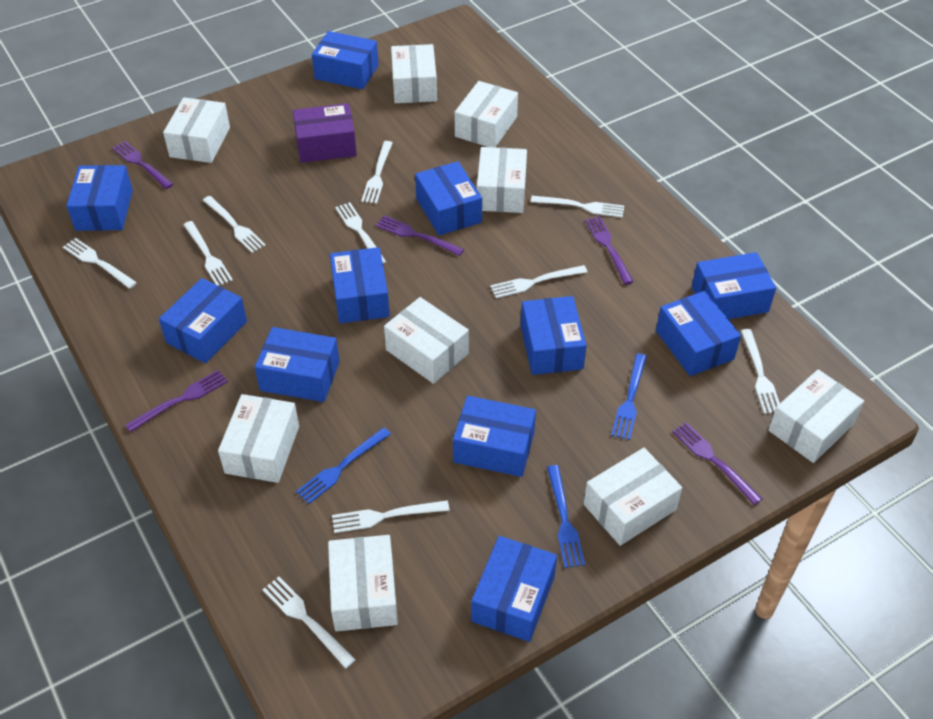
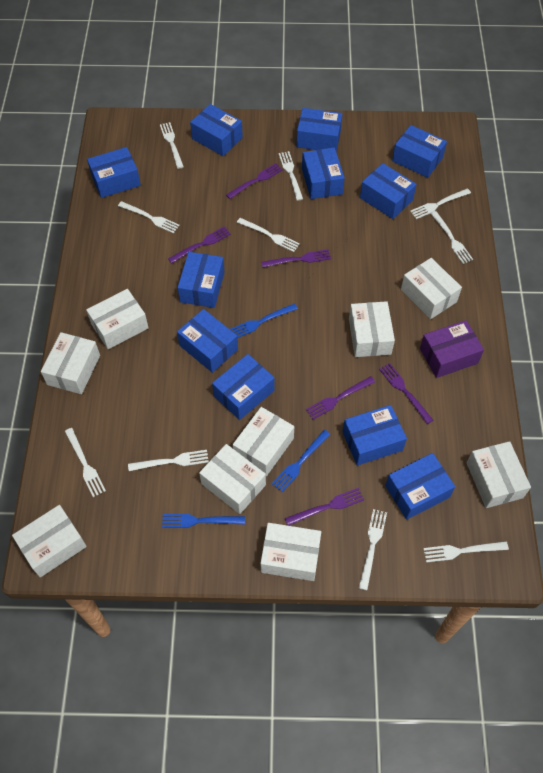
purple fork: 5 -> 6

